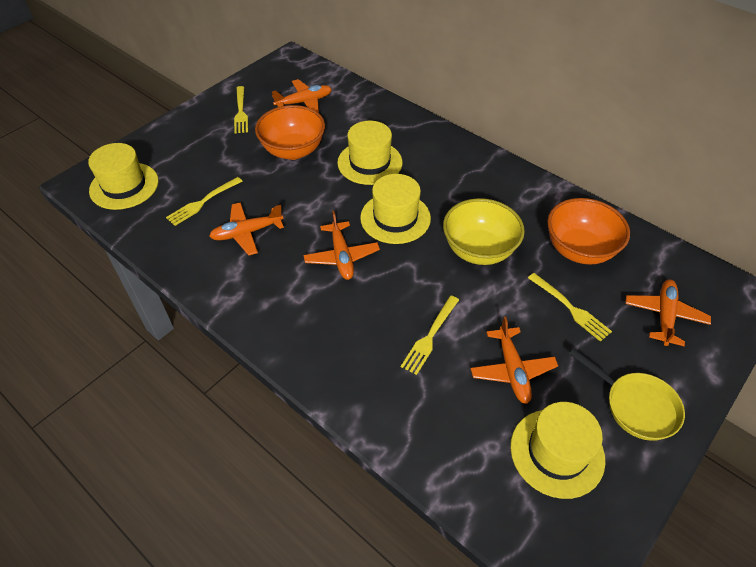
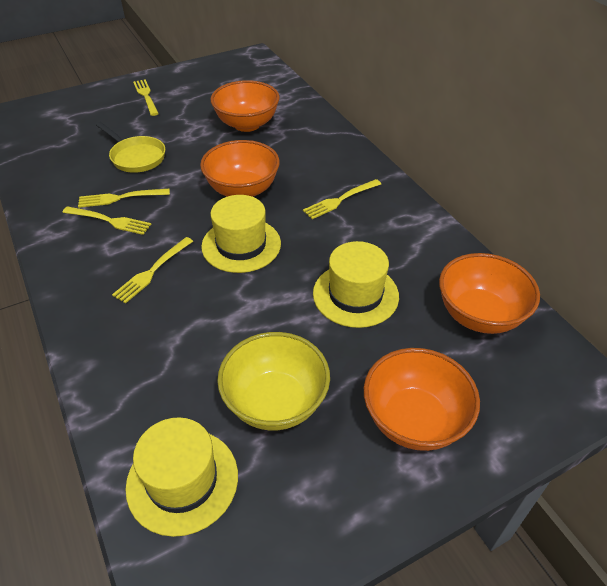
orange bowl: 2 -> 4
orange plane: 5 -> 0
yellow fork: 4 -> 5
yellow hat: 4 -> 3

